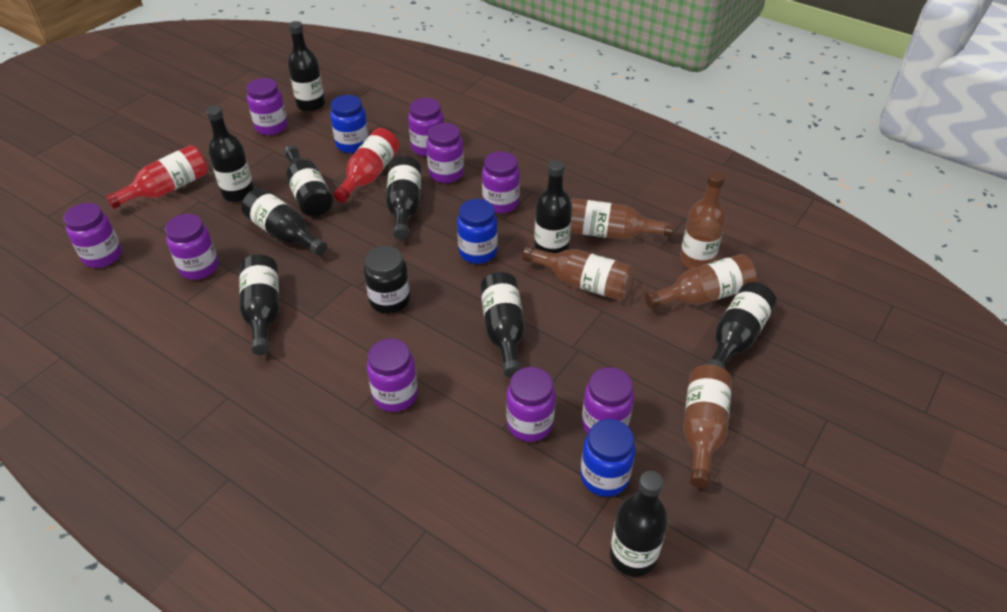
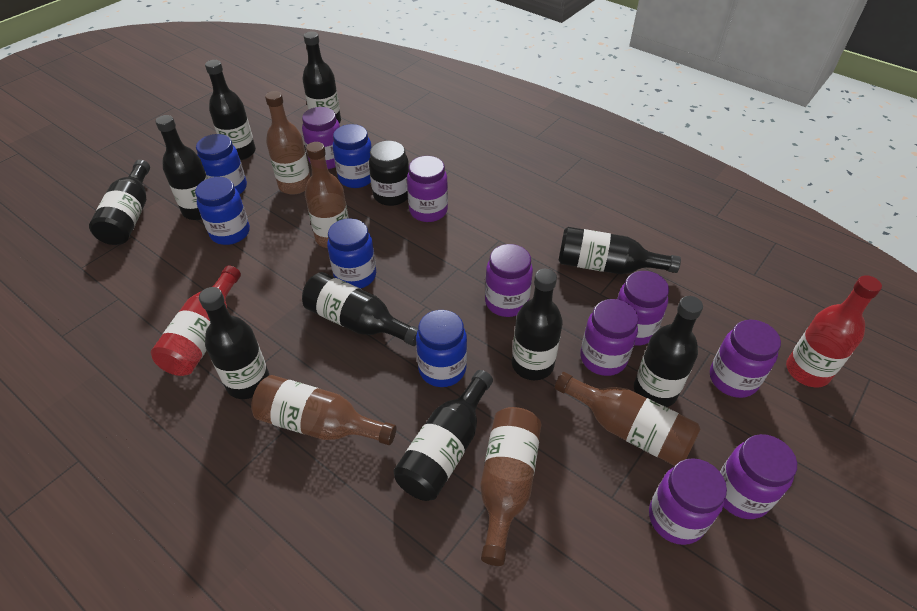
blue jar: 3 -> 5
purple jar: 9 -> 8

